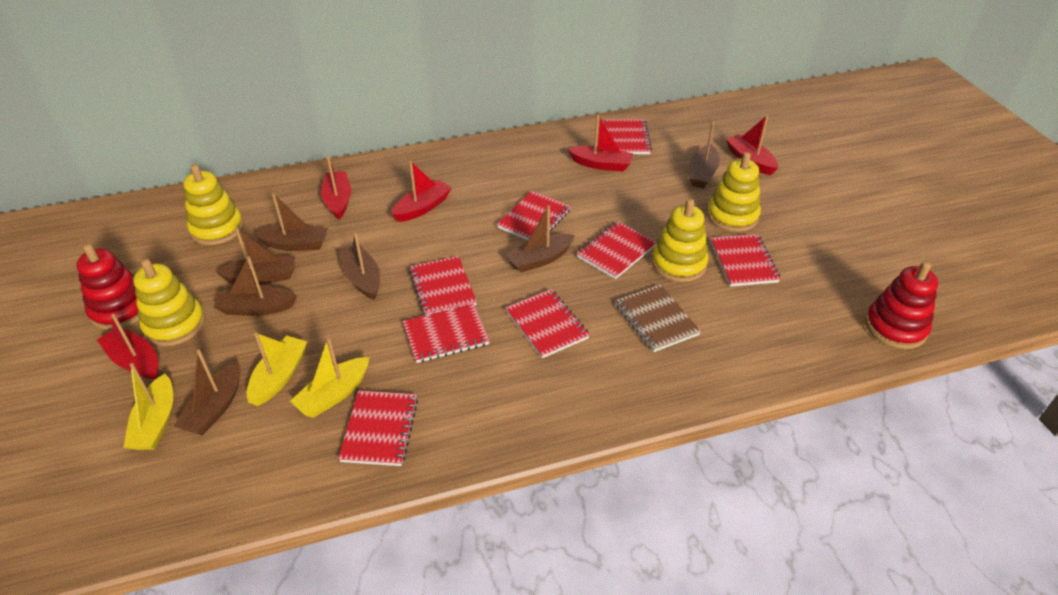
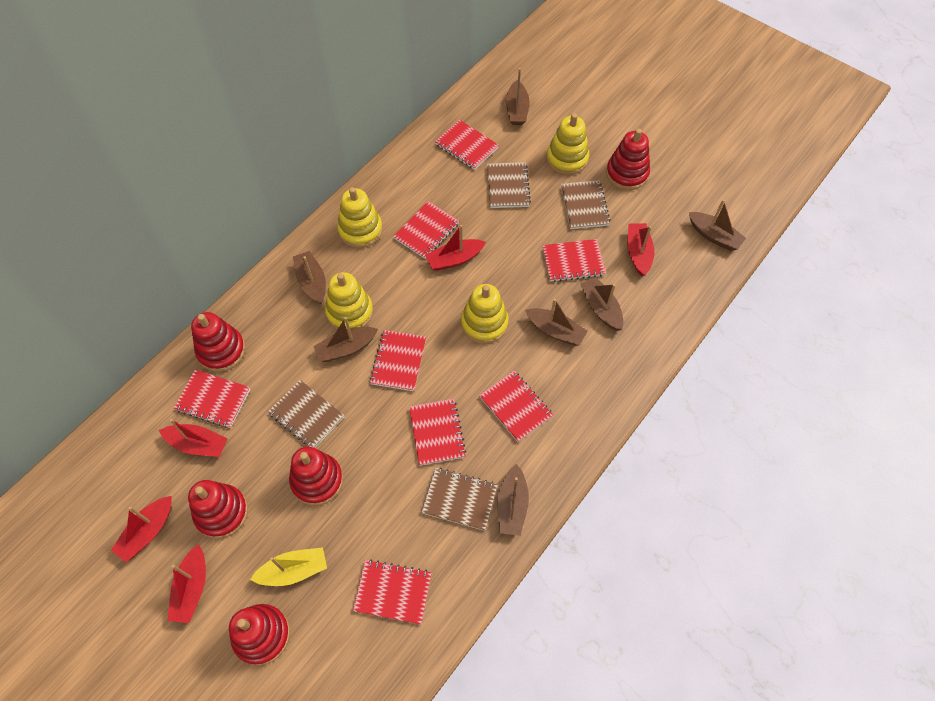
brown notebook: 1 -> 4
red stacking toy: 2 -> 5
yellow boat: 3 -> 1

